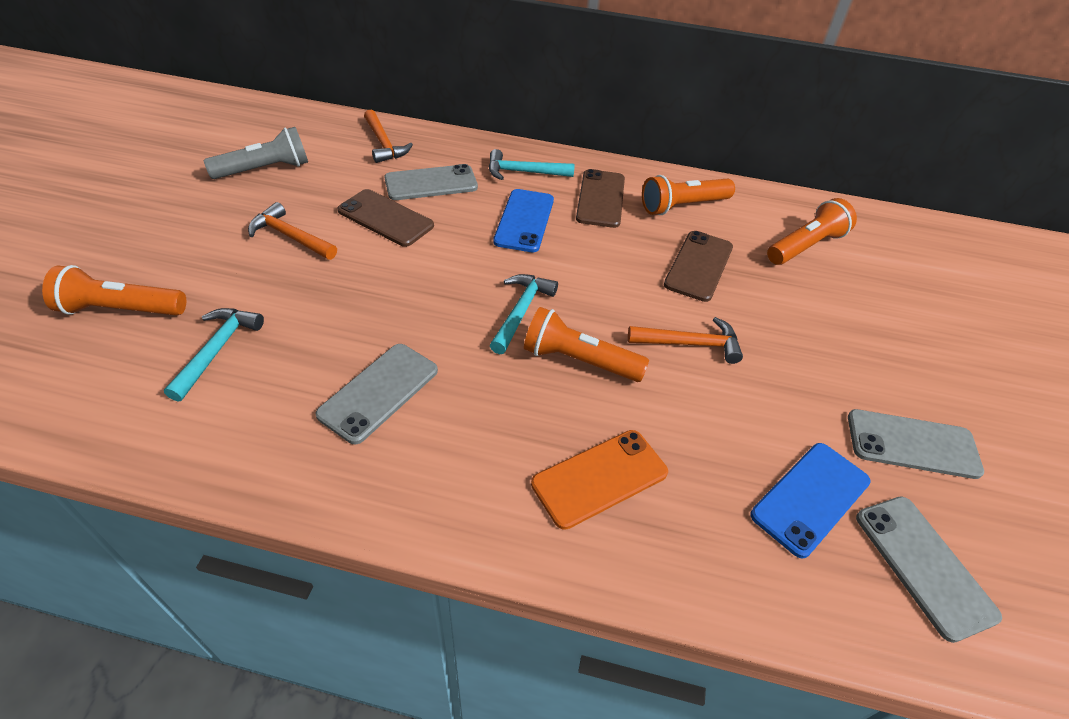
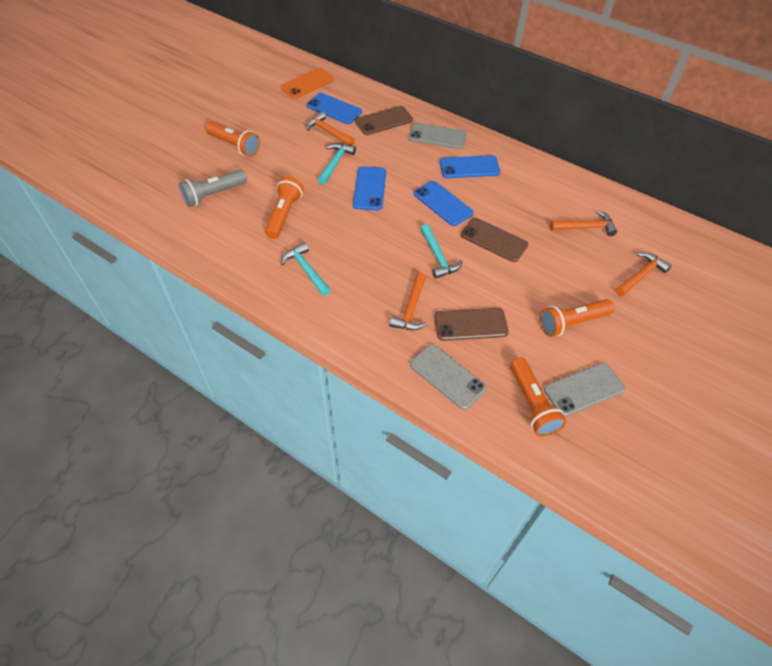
blue phone: 2 -> 4
grey phone: 4 -> 3
orange hammer: 3 -> 4

